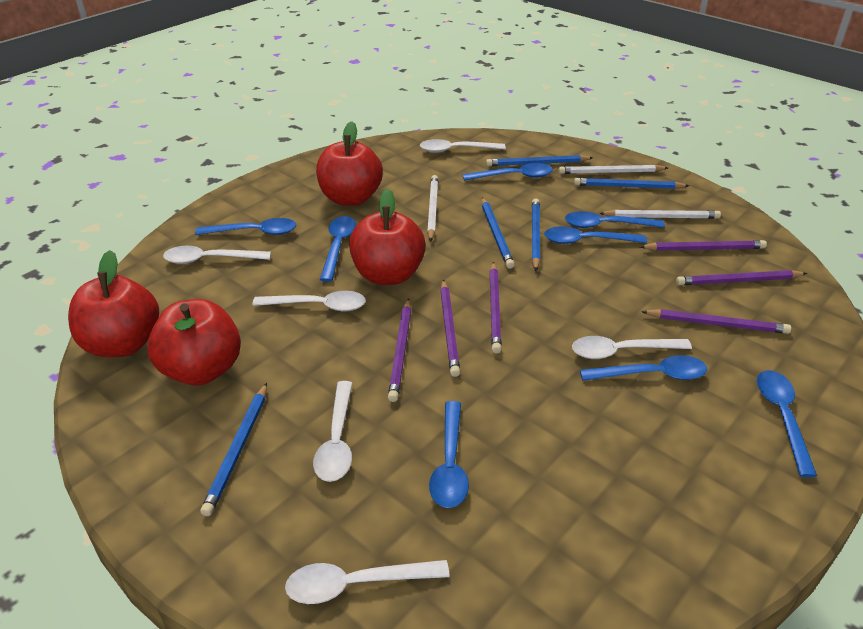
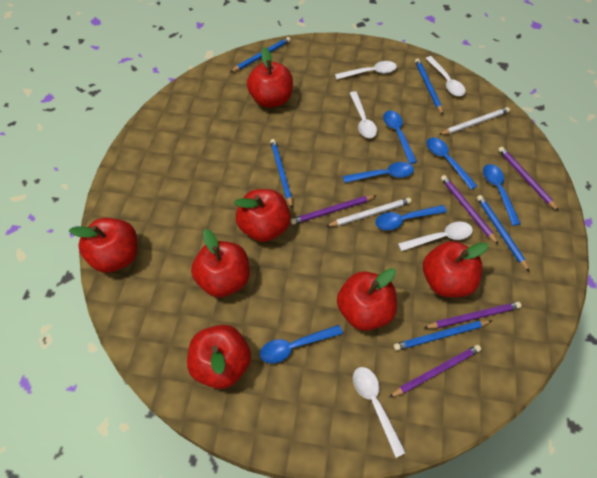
blue spoon: 8 -> 6
purple pencil: 6 -> 5
red apple: 4 -> 7
white pencil: 3 -> 2
white spoon: 6 -> 5

